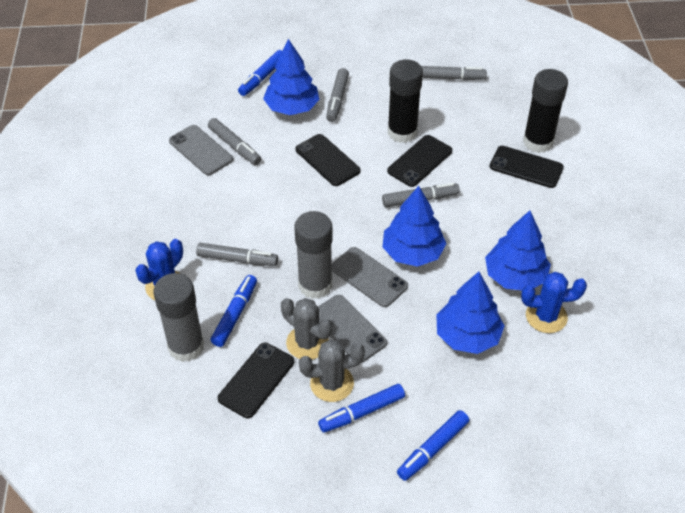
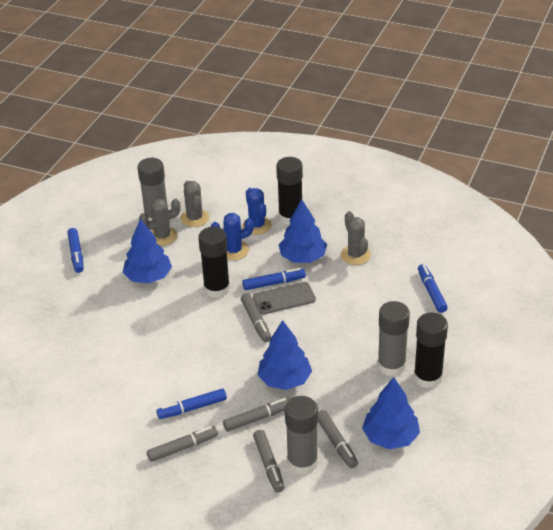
black glue stick: 2 -> 3
black phone: 4 -> 0
grey cactus: 2 -> 3
grey glue stick: 2 -> 3
grey phone: 3 -> 1

